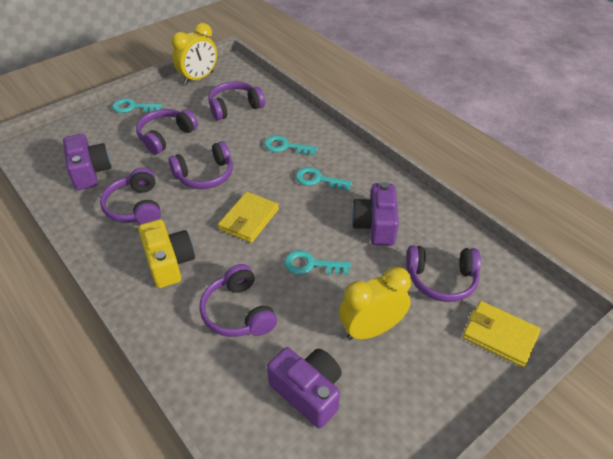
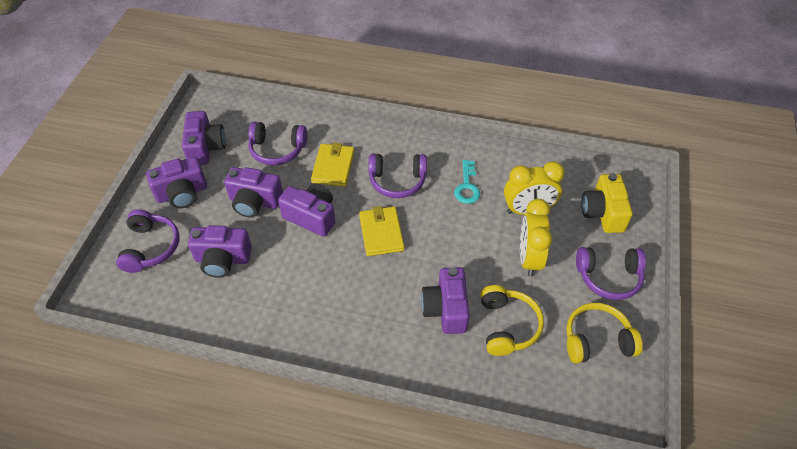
purple camera: 3 -> 6
purple headphones: 6 -> 4
turquoise key: 4 -> 1
yellow headphones: 0 -> 2

